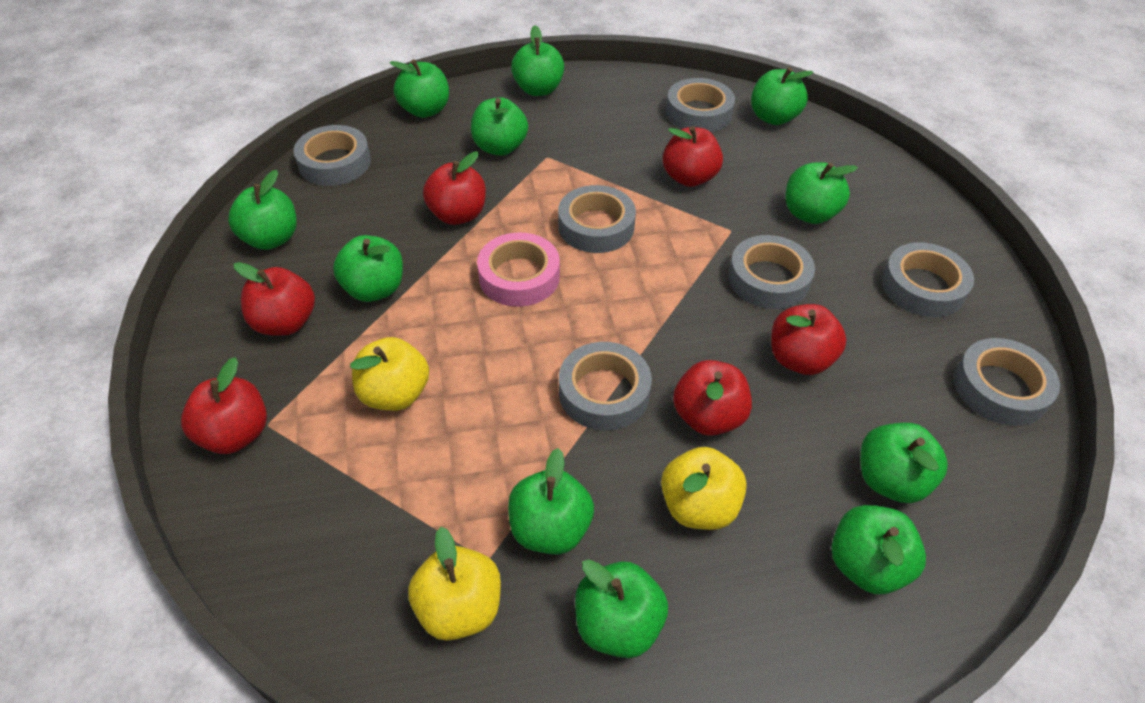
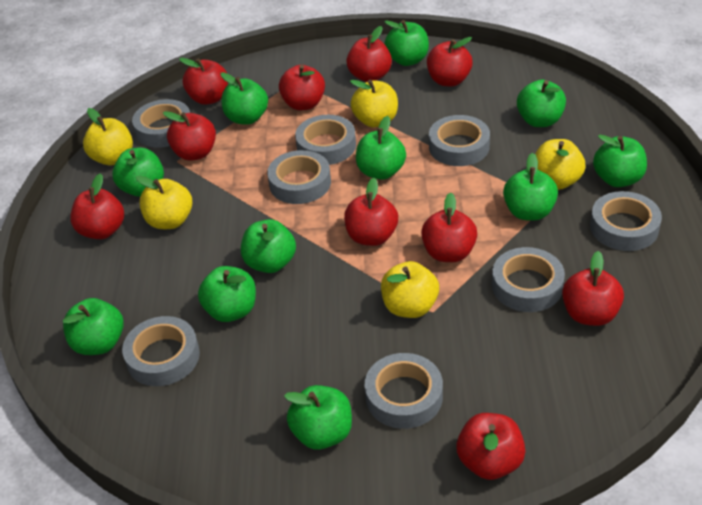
grey tape: 7 -> 8
pink tape: 1 -> 0
red apple: 6 -> 10
yellow apple: 3 -> 5

